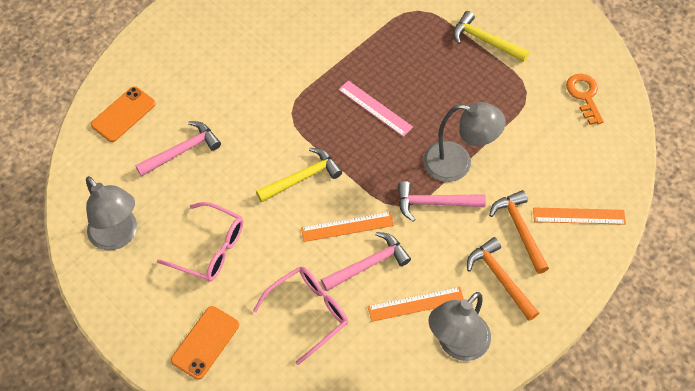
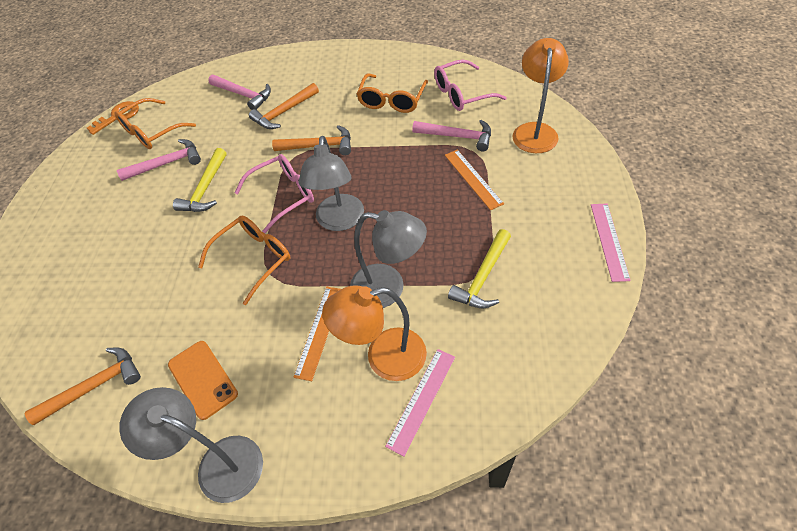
orange glasses: 0 -> 3
orange hammer: 2 -> 3
orange lamp: 0 -> 2
orange phone: 2 -> 1
orange ruler: 3 -> 2
pink ruler: 1 -> 2

